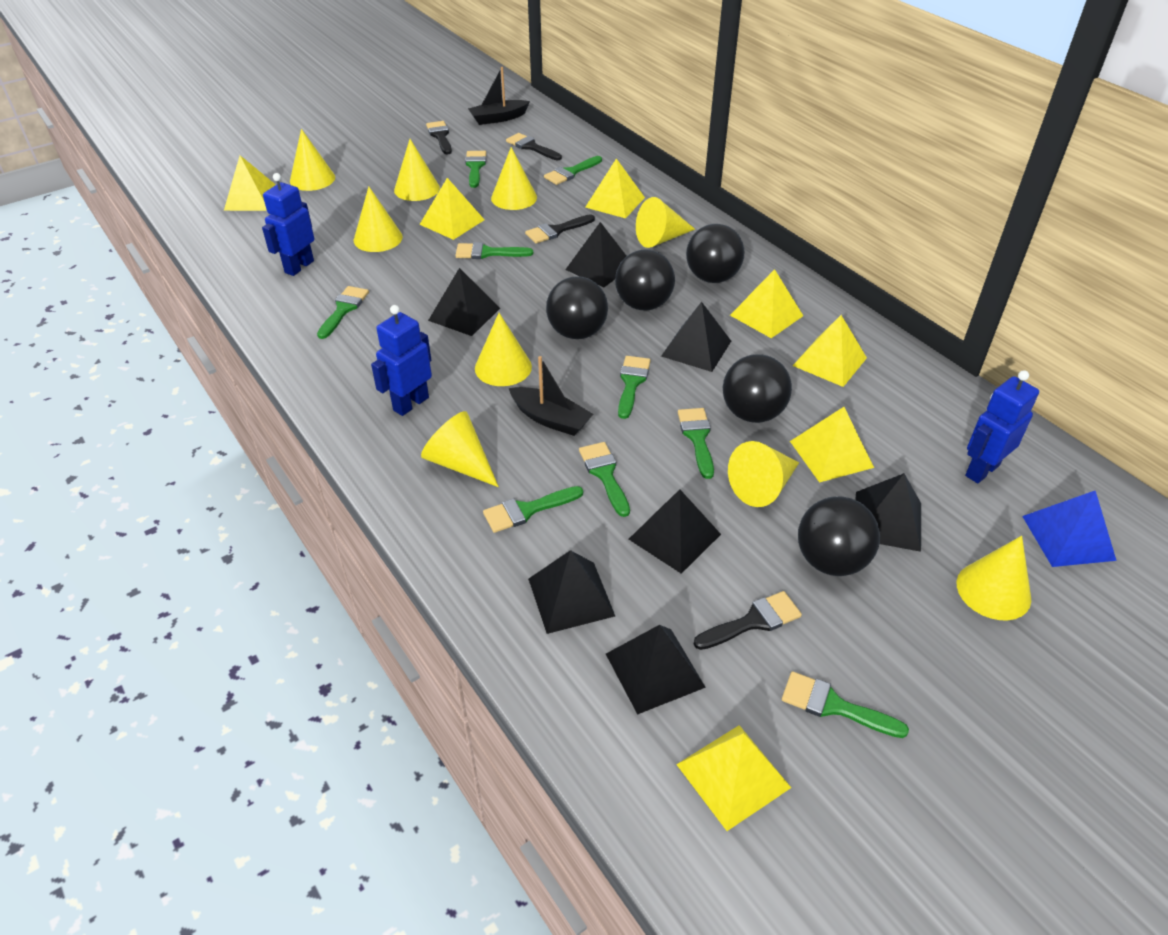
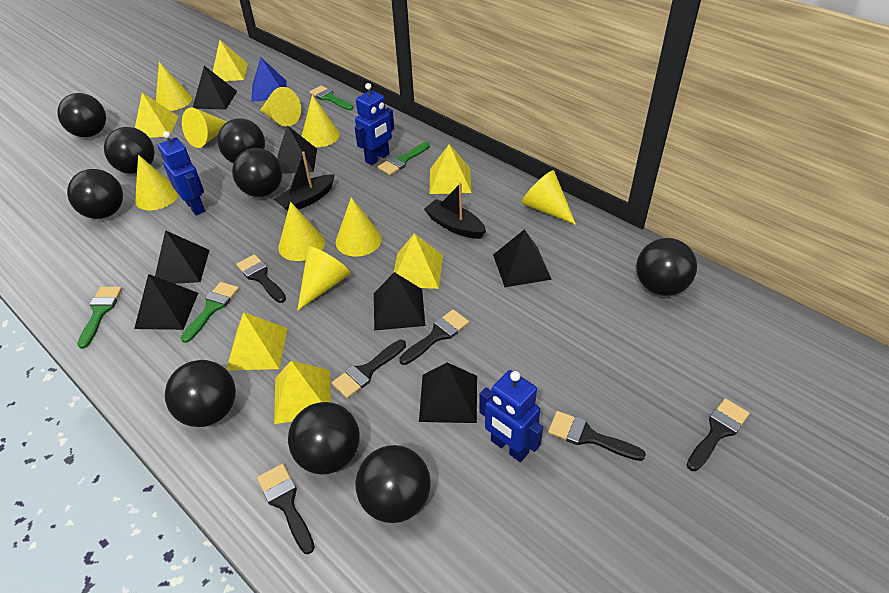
black ball: 5 -> 9
black brush: 4 -> 6
green brush: 9 -> 4
yellow pyramid: 7 -> 6

